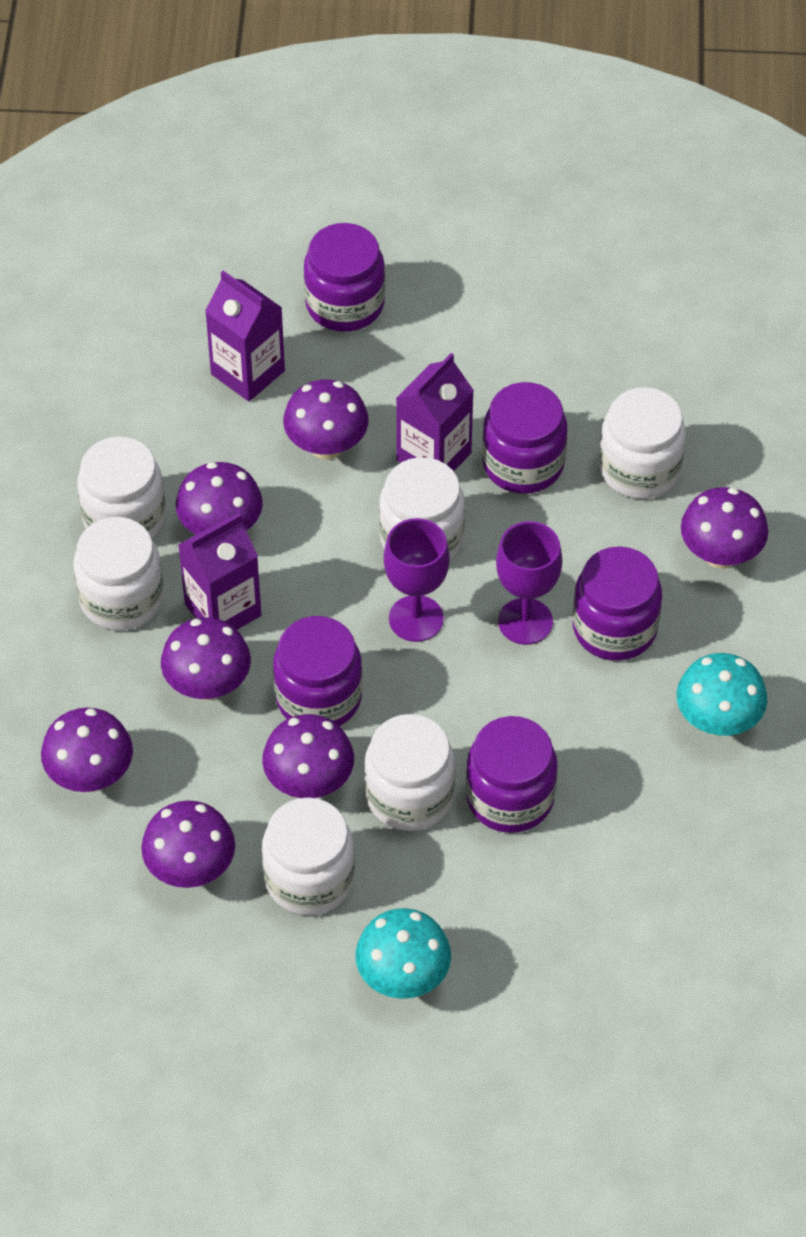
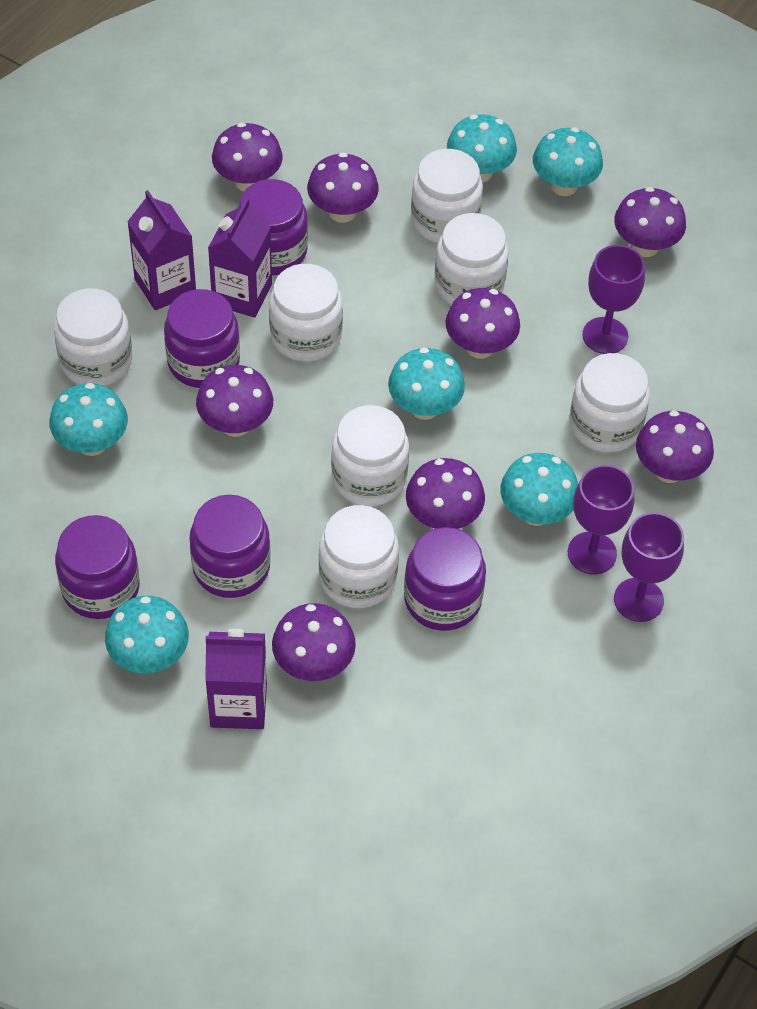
purple goblet: 2 -> 3
purple mushroom: 7 -> 8
turquoise mushroom: 2 -> 6
white jar: 6 -> 7

